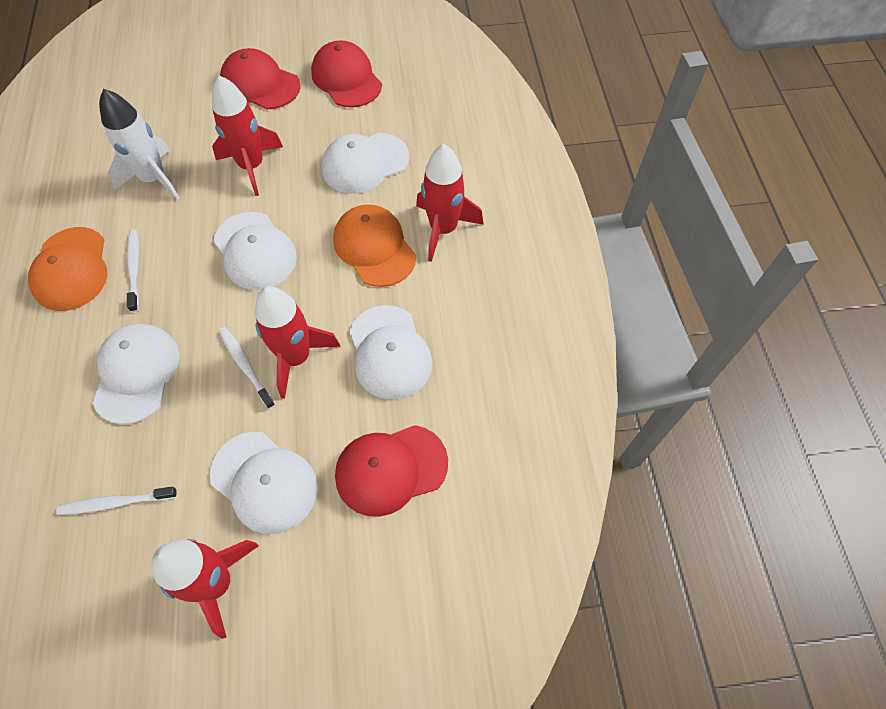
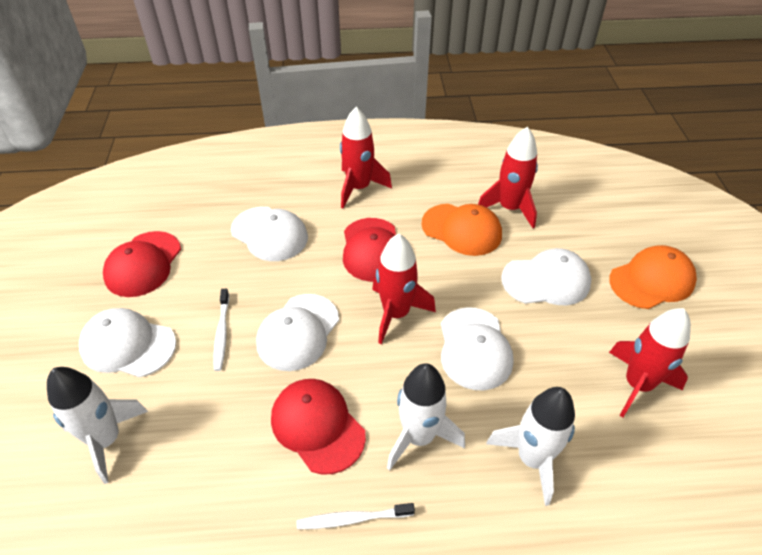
white rocket: 1 -> 3
white toothbrush: 3 -> 2

